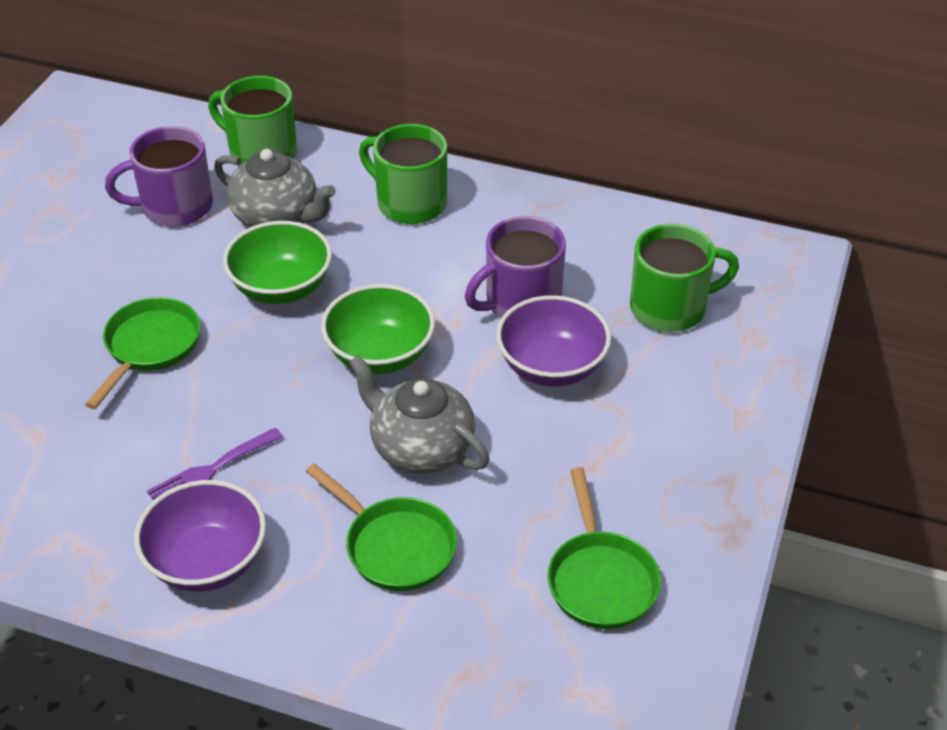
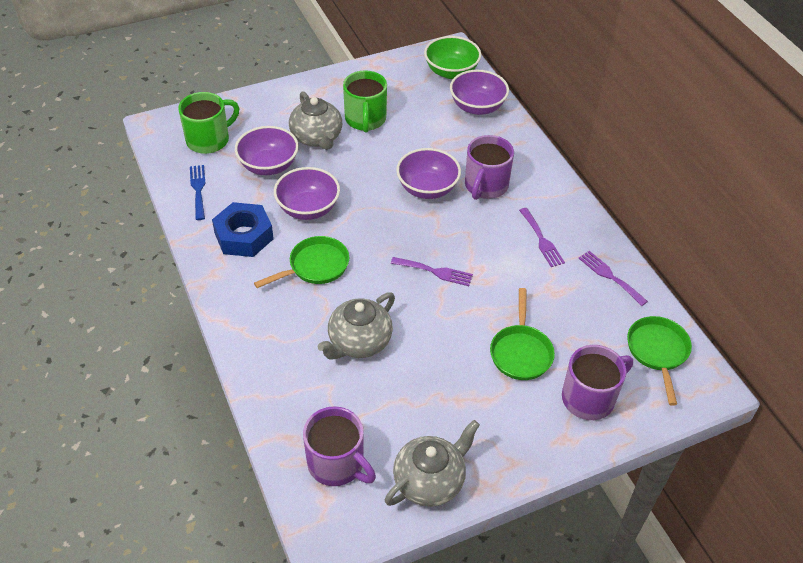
blue fork: 0 -> 1
blue nut: 0 -> 1
green bowl: 2 -> 1
green mug: 3 -> 2
grey teapot: 2 -> 3
purple bowl: 2 -> 4
purple fork: 1 -> 3
purple mug: 2 -> 3

